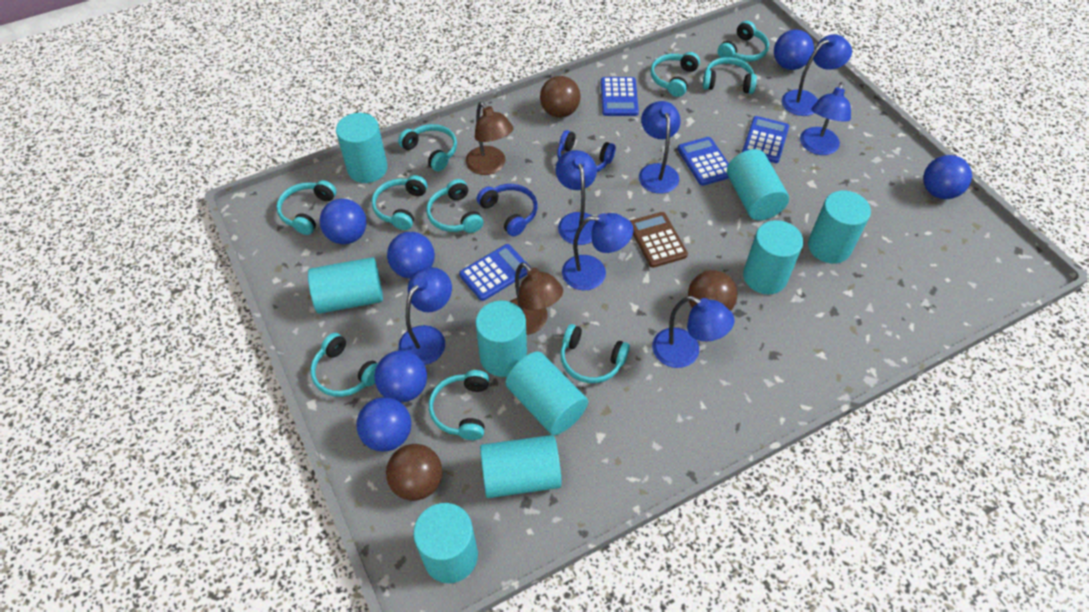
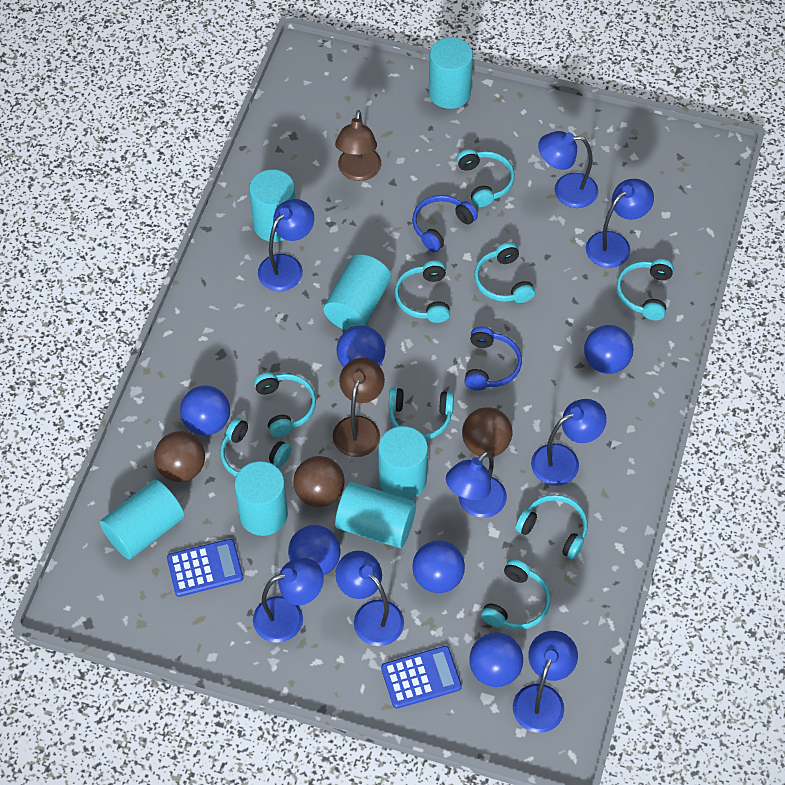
blue calculator: 4 -> 2
blue lamp: 7 -> 8
brown calculator: 1 -> 0
turquoise cylinder: 9 -> 7
turquoise headphones: 10 -> 9

